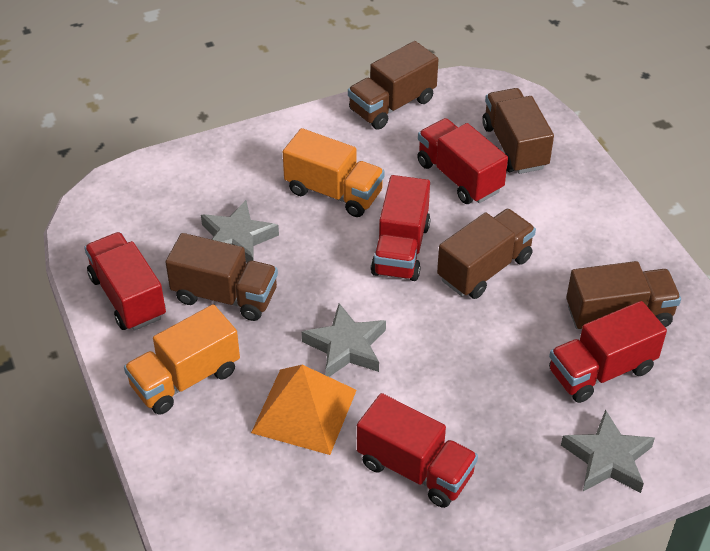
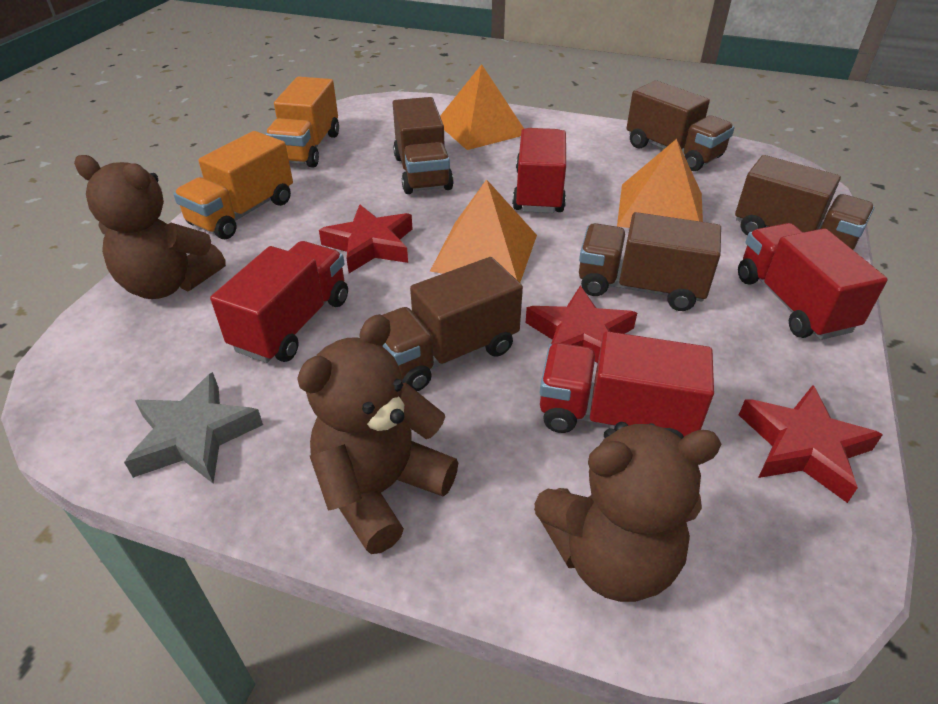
brown teddy bear: 0 -> 3
grey star: 3 -> 1
orange pyramid: 1 -> 3
red star: 0 -> 3
red truck: 5 -> 4

